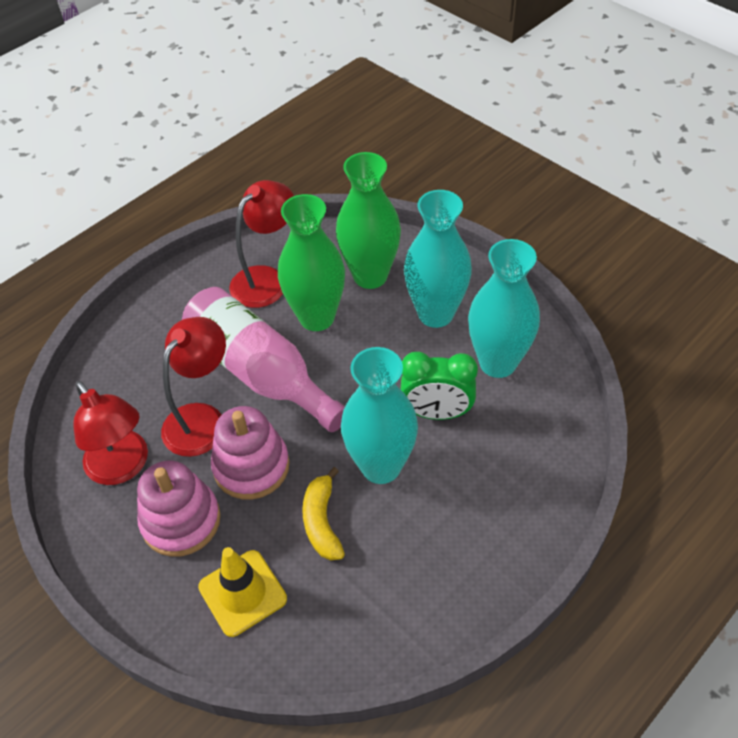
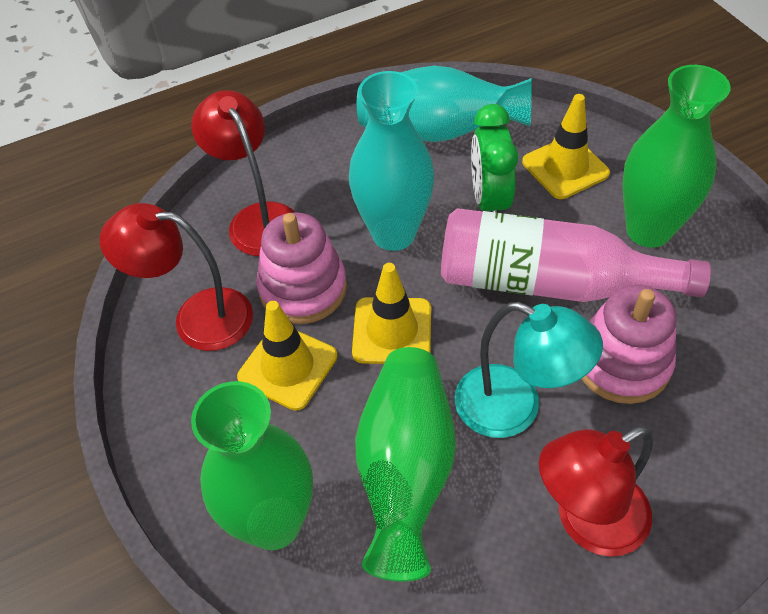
green vase: 2 -> 3
turquoise lamp: 0 -> 1
turquoise vase: 3 -> 2
yellow banana: 1 -> 0
yellow traffic cone: 1 -> 3

